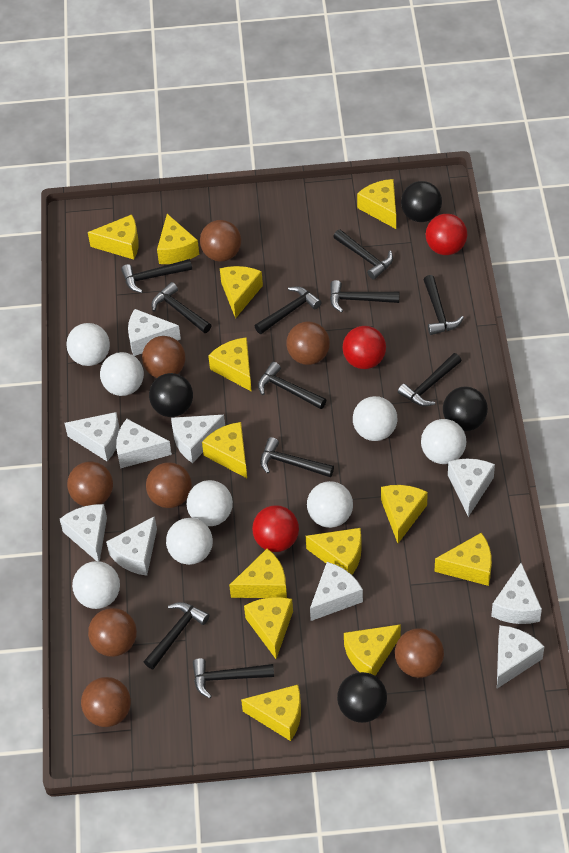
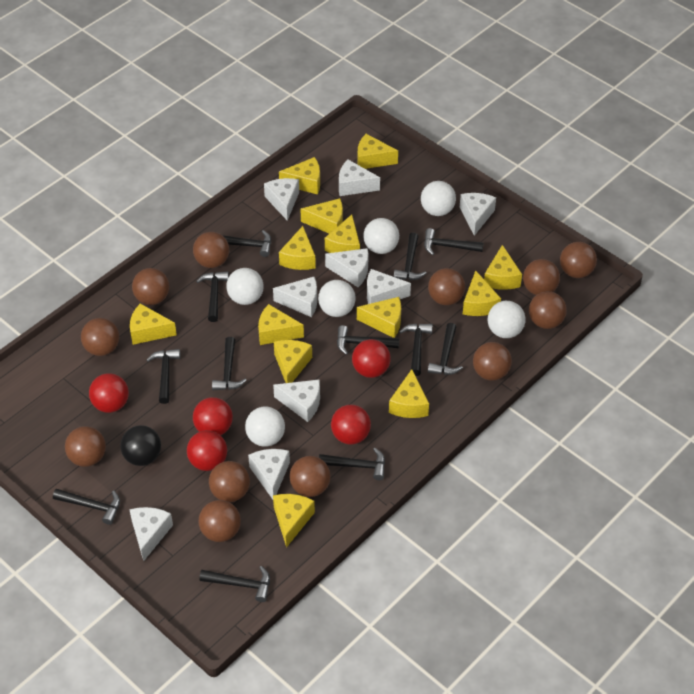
black ball: 4 -> 1
black hammer: 11 -> 12
brown ball: 8 -> 12
red ball: 3 -> 5
white ball: 8 -> 6
white cheese: 10 -> 9

